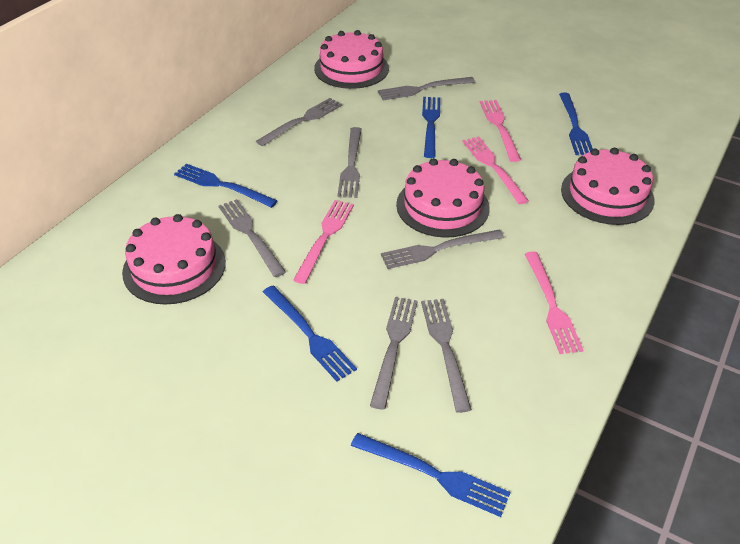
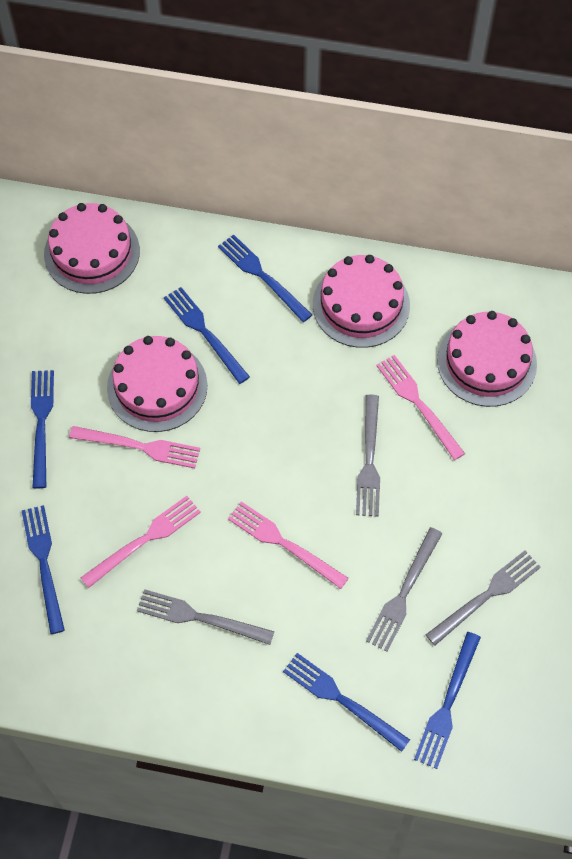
blue fork: 5 -> 6
grey fork: 7 -> 4

